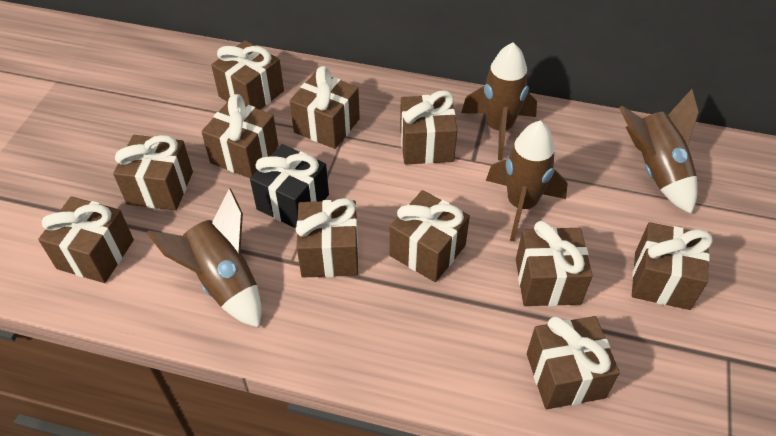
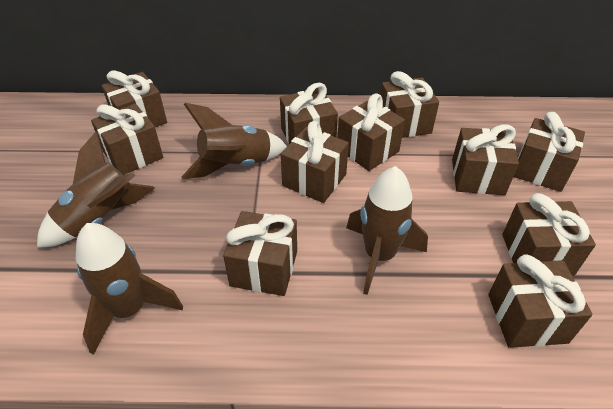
black gift: 1 -> 0

